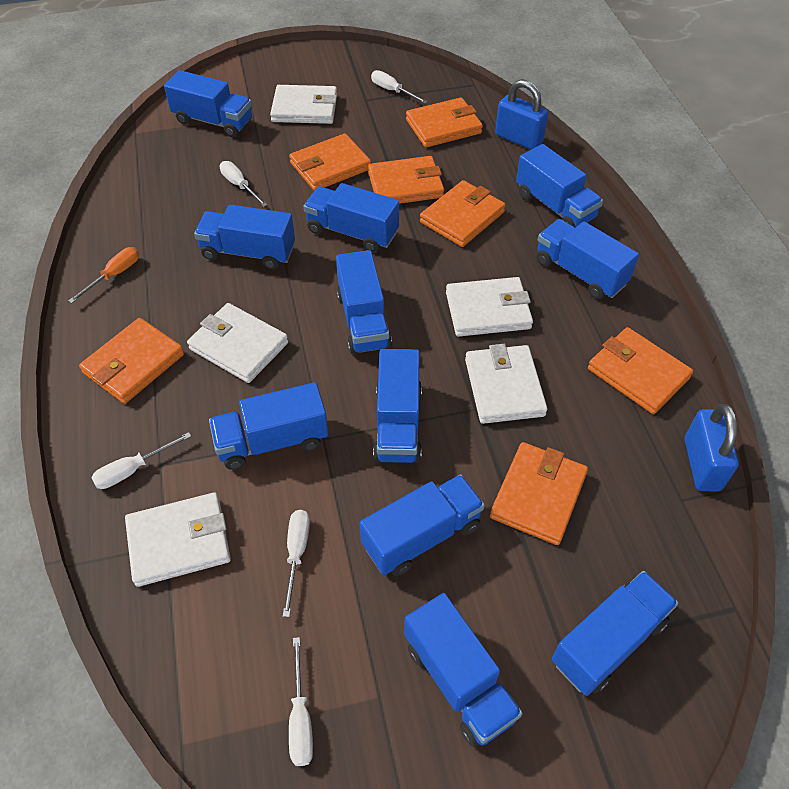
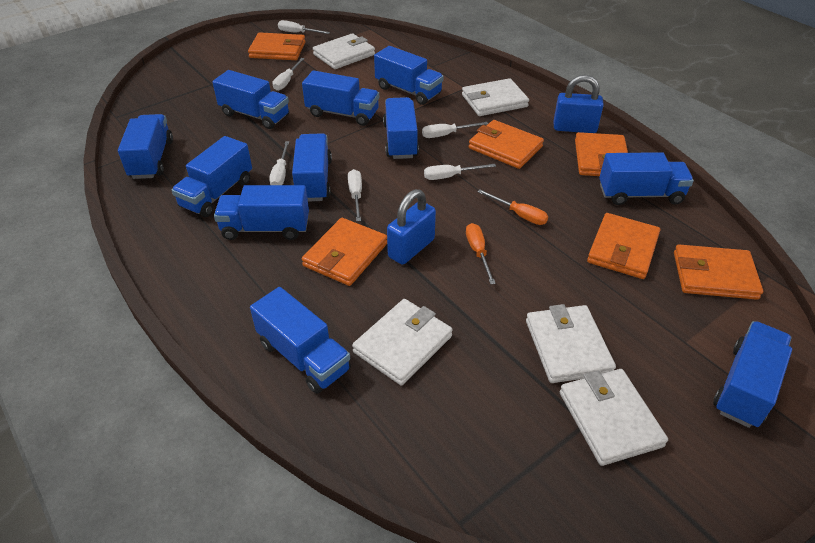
orange screwdriver: 1 -> 2
orange wallet: 7 -> 6
white screwdriver: 5 -> 6

